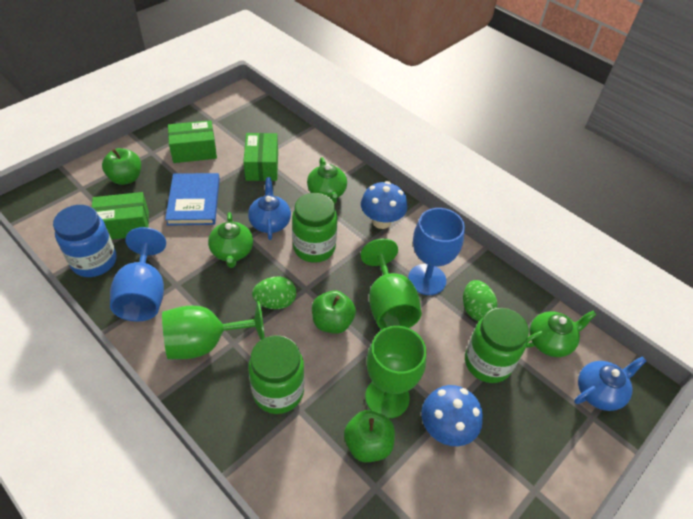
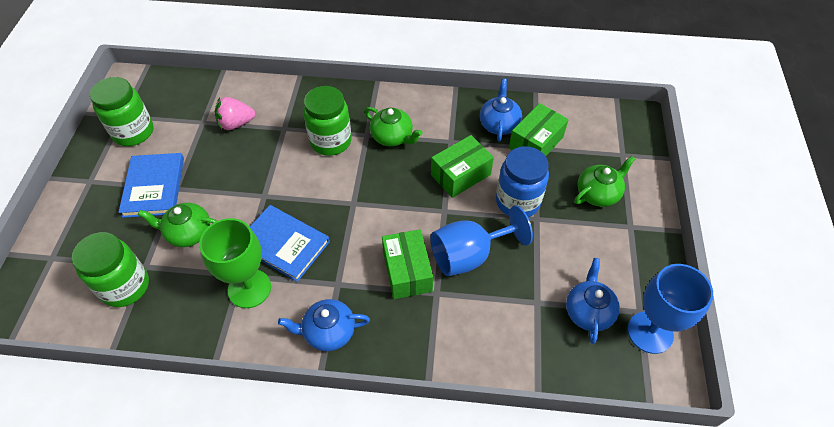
blue book: 1 -> 2
blue mushroom: 2 -> 0
blue teapot: 2 -> 3
green apple: 3 -> 0
green egg: 2 -> 0
green goblet: 3 -> 1
pink strawberry: 0 -> 1

